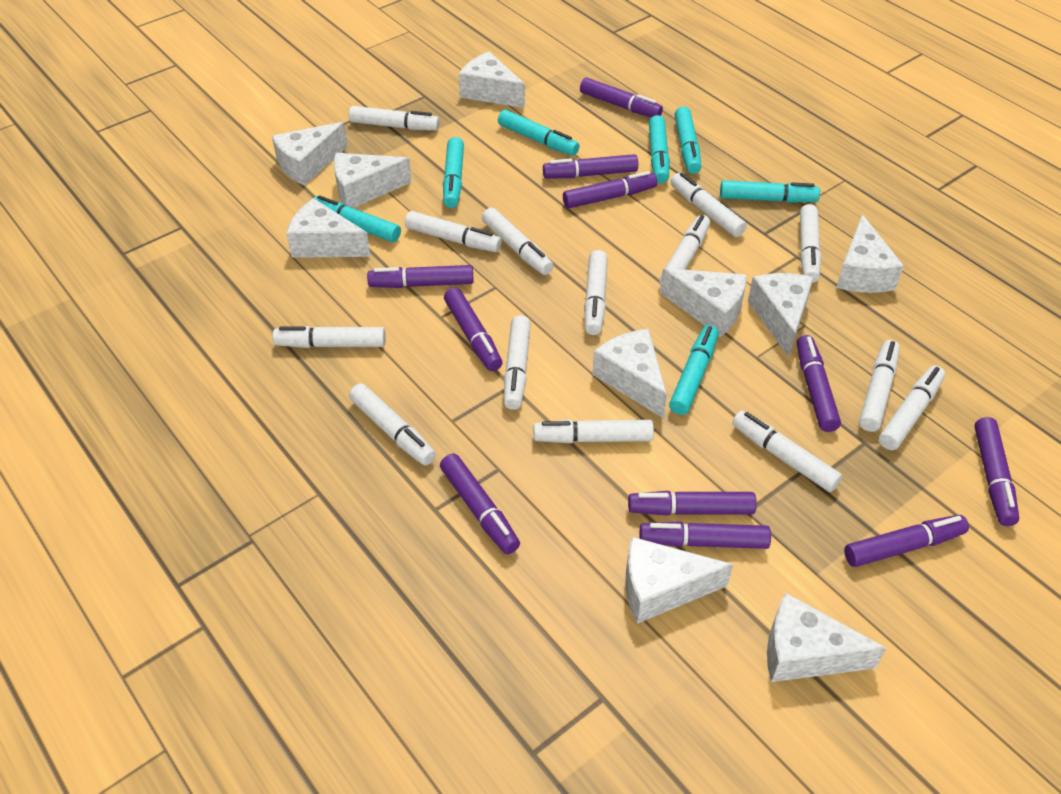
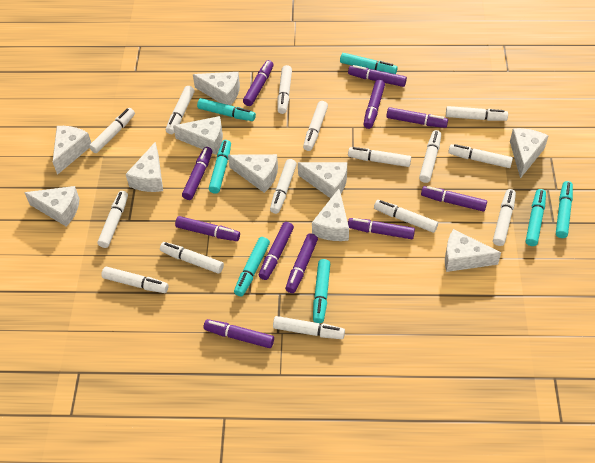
white marker: 14 -> 15

